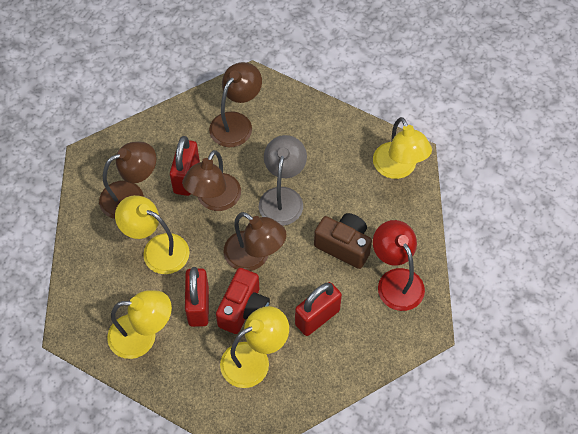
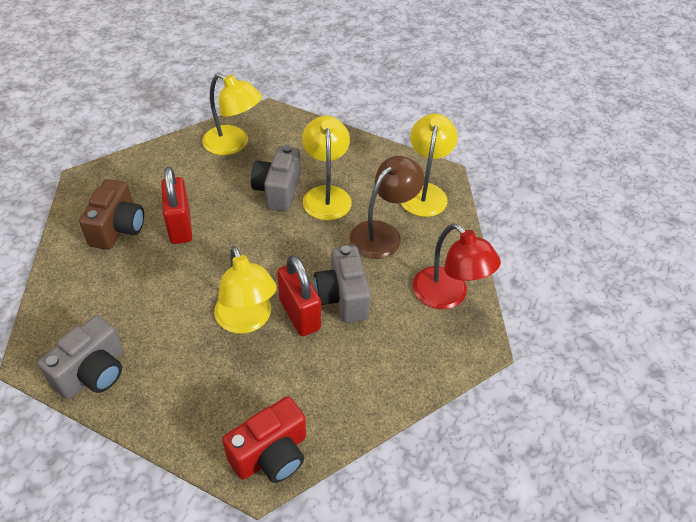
brown lamp: 4 -> 1
grey camera: 0 -> 3
grey lamp: 1 -> 0
red padlock: 3 -> 2

